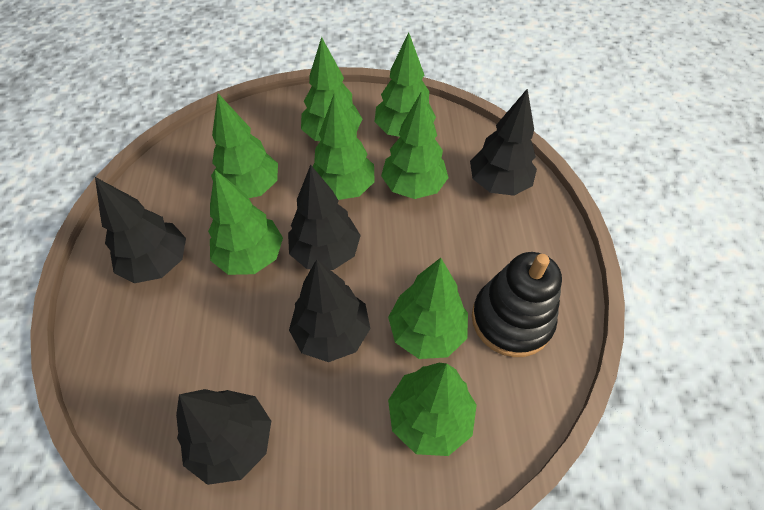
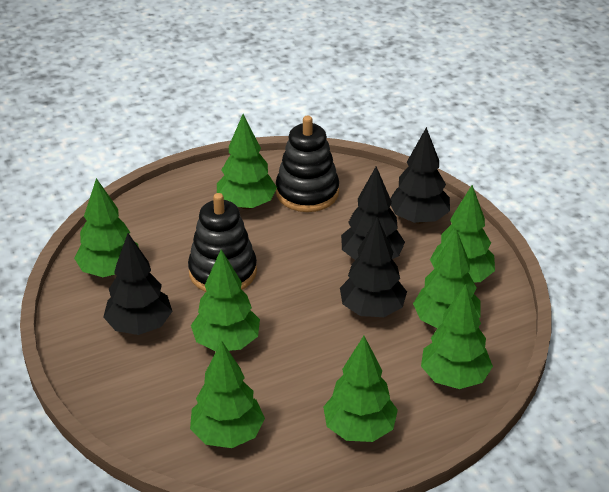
black stacking toy: 1 -> 2
black tree: 5 -> 4

